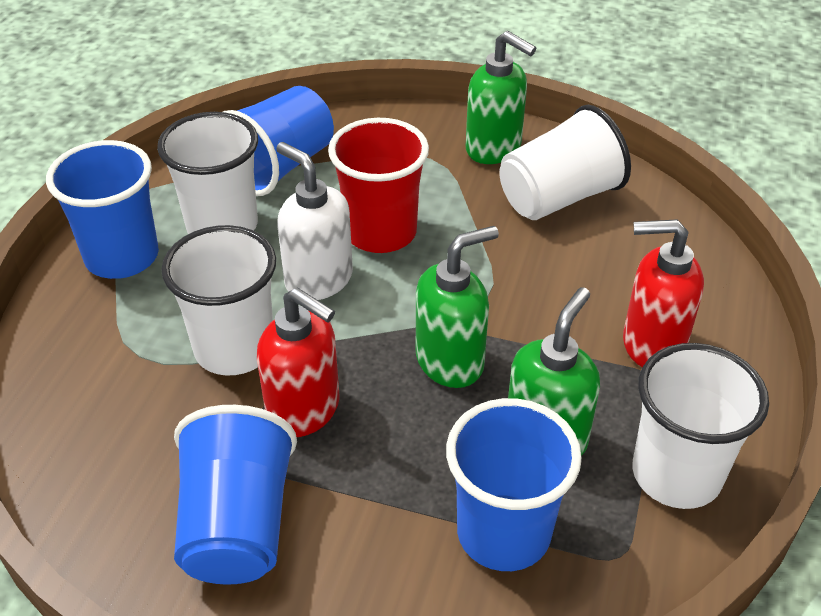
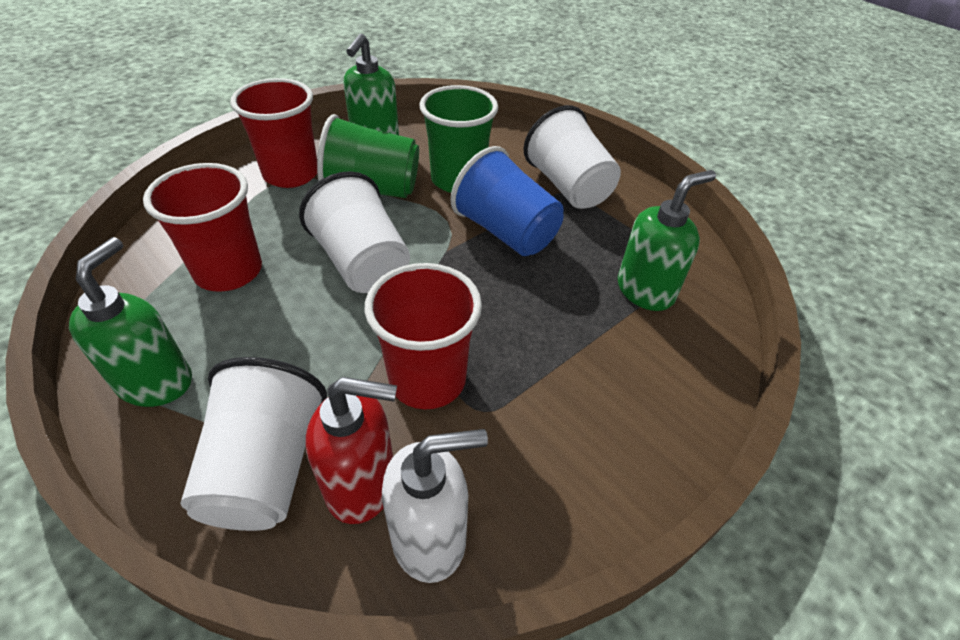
blue cup: 4 -> 1
green cup: 0 -> 2
red cup: 1 -> 3
red soap dispenser: 2 -> 1
white cup: 4 -> 3

